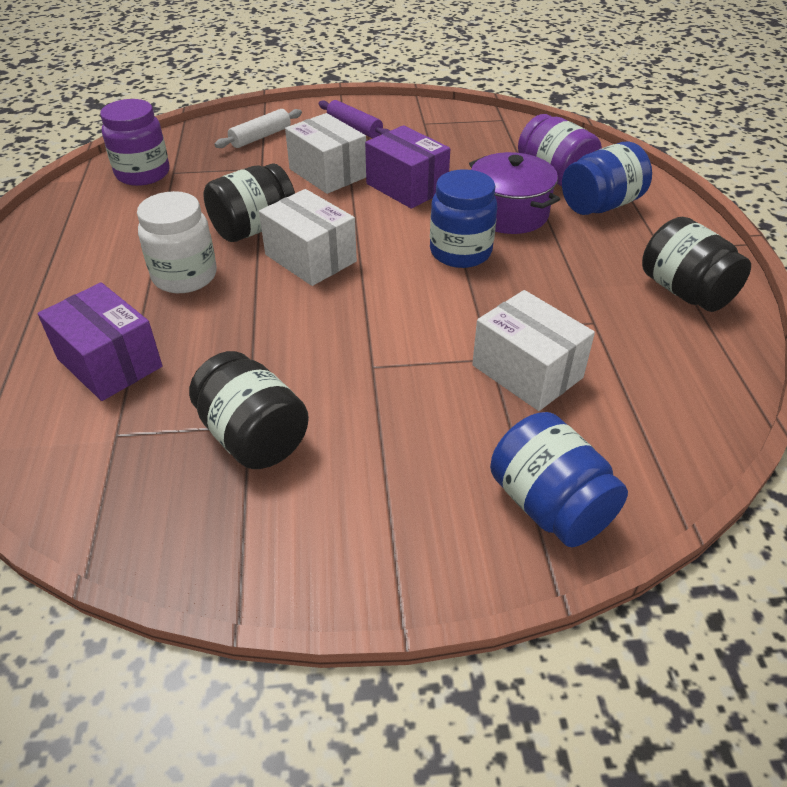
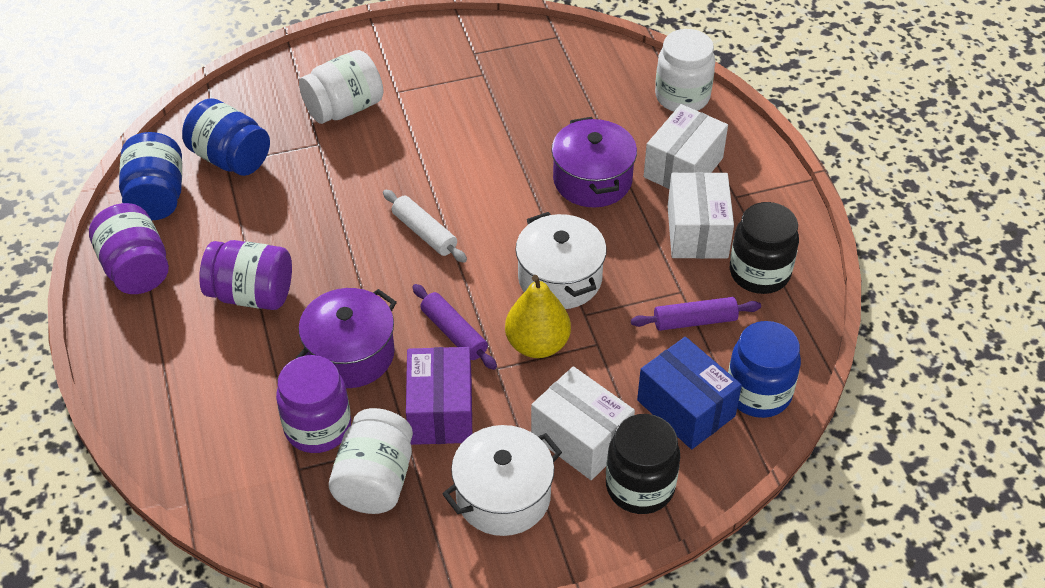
black jar: 3 -> 2
blue box: 0 -> 1
purple box: 2 -> 1
purple jar: 2 -> 3
purple pot: 1 -> 2
purple rolling pin: 1 -> 2
white jar: 1 -> 3
white pot: 0 -> 2
yellow pear: 0 -> 1

